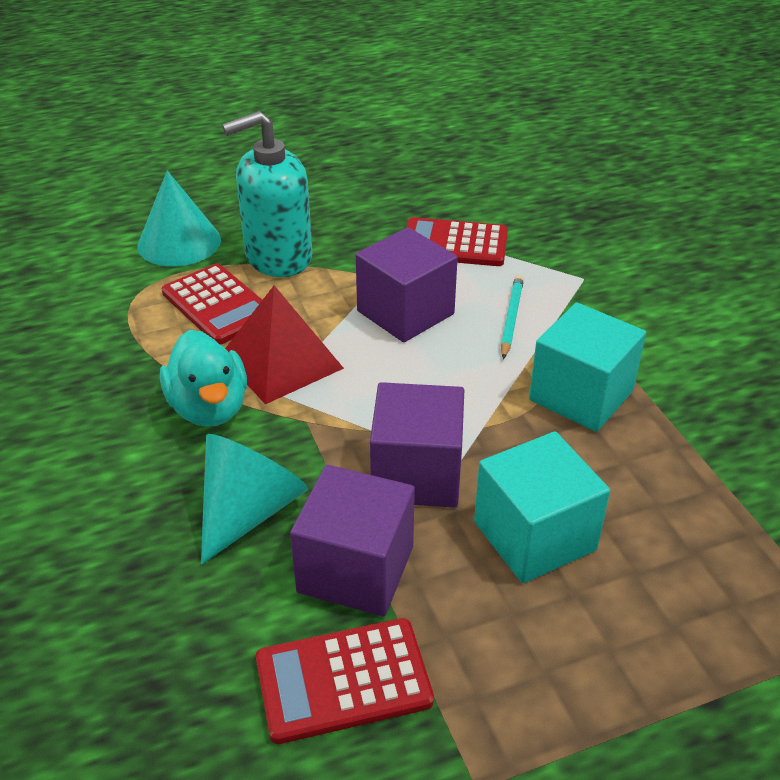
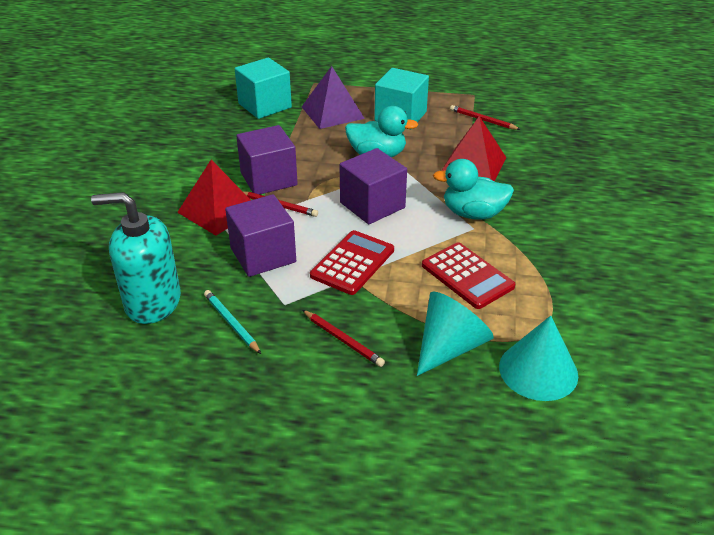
purple pyramid: 0 -> 1
red calculator: 3 -> 2
red pencil: 0 -> 3
red pyramid: 1 -> 2
turquoise duck: 1 -> 2

